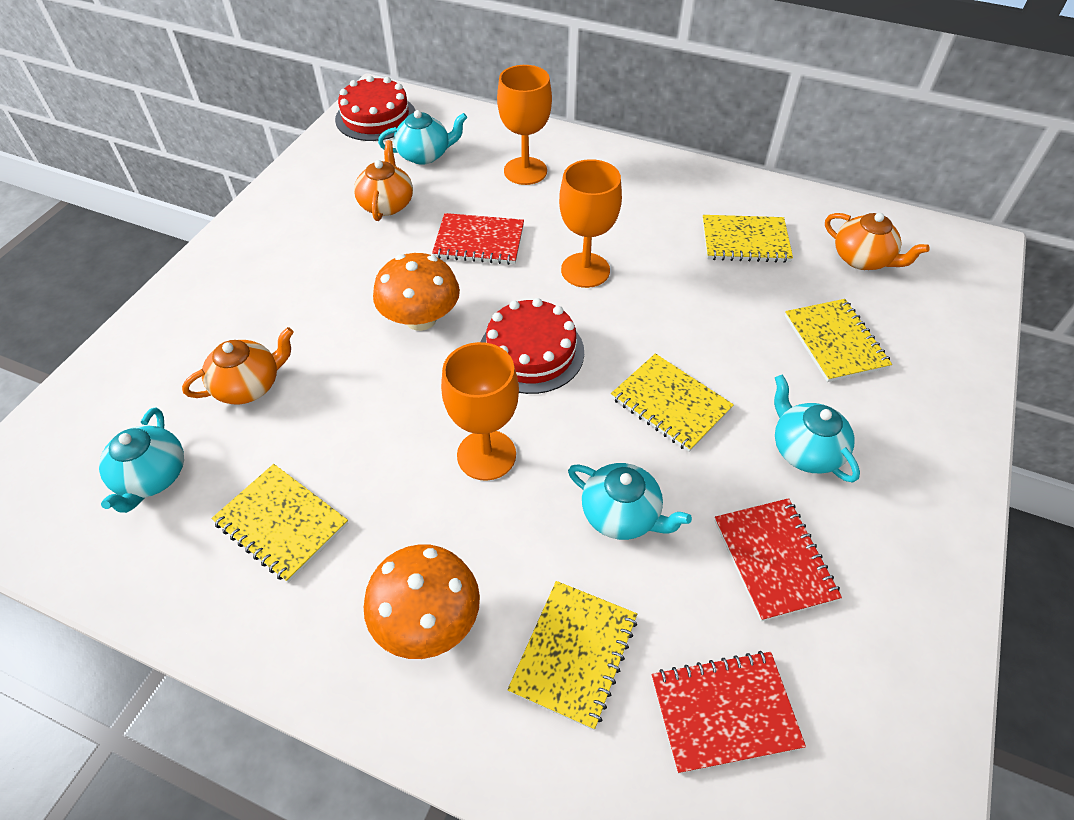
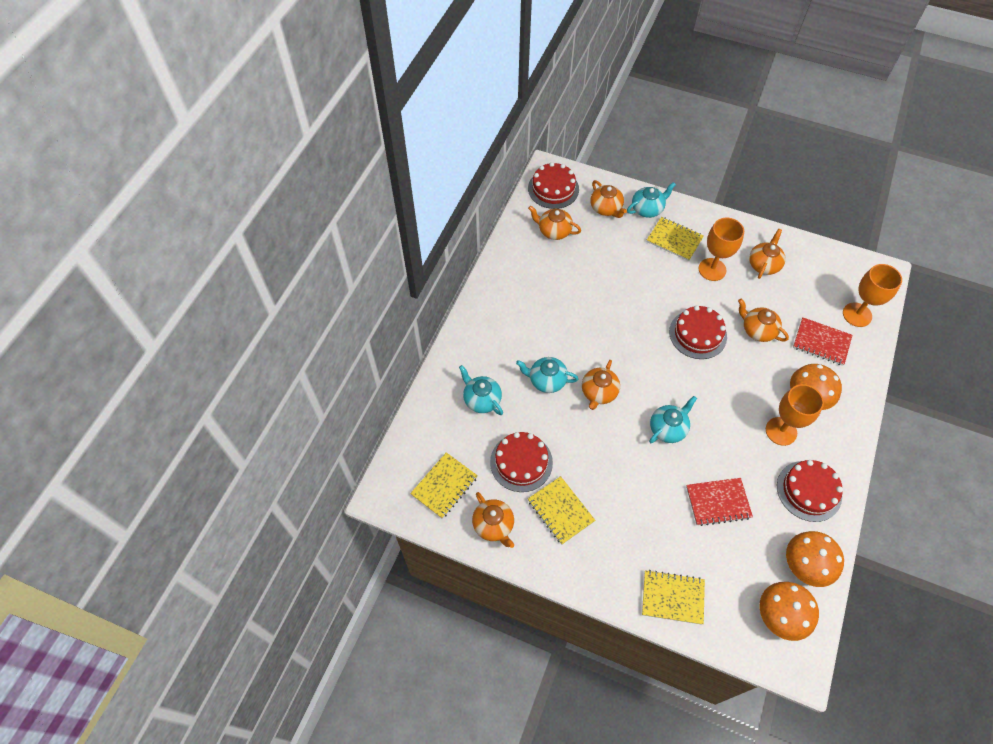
orange mushroom: 2 -> 3
orange teapot: 3 -> 6
red cake: 2 -> 4
red notebook: 3 -> 2
yellow notebook: 5 -> 4

